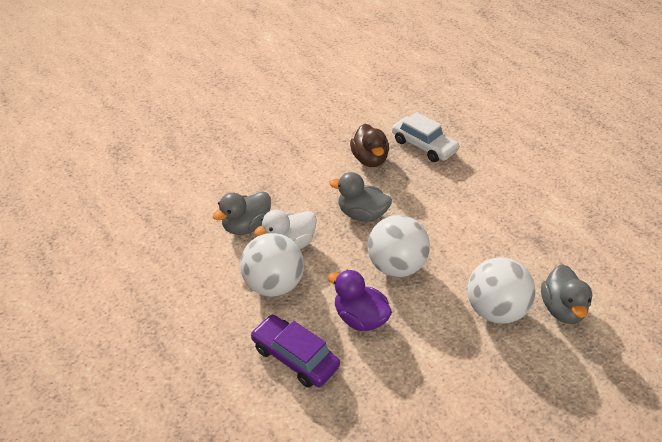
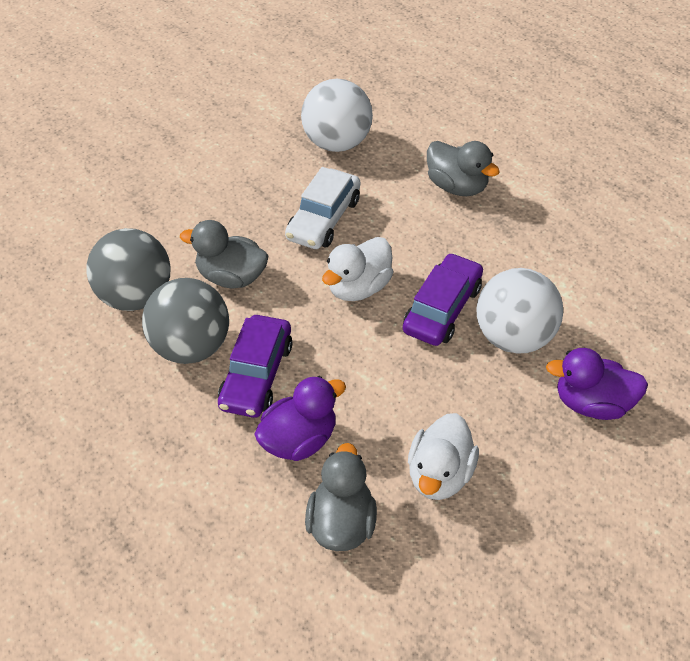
brown duck: 1 -> 0
grey ball: 0 -> 2
purple car: 1 -> 2
purple duck: 1 -> 2
white ball: 3 -> 2
white duck: 1 -> 2

